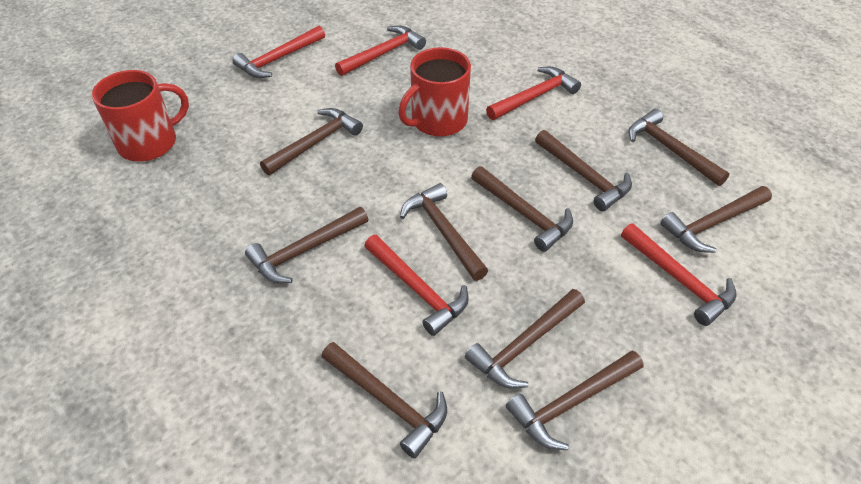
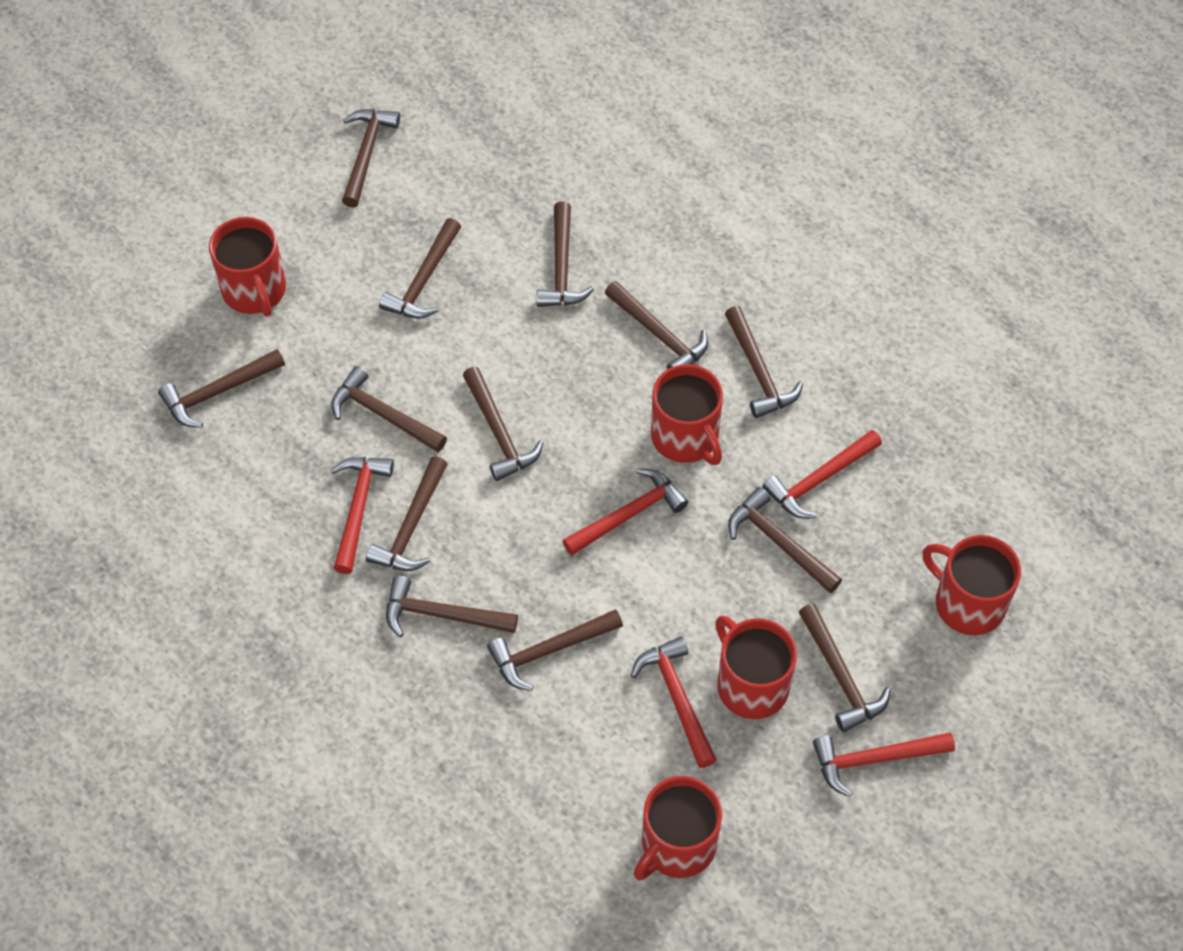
brown hammer: 10 -> 13
red mug: 2 -> 5

